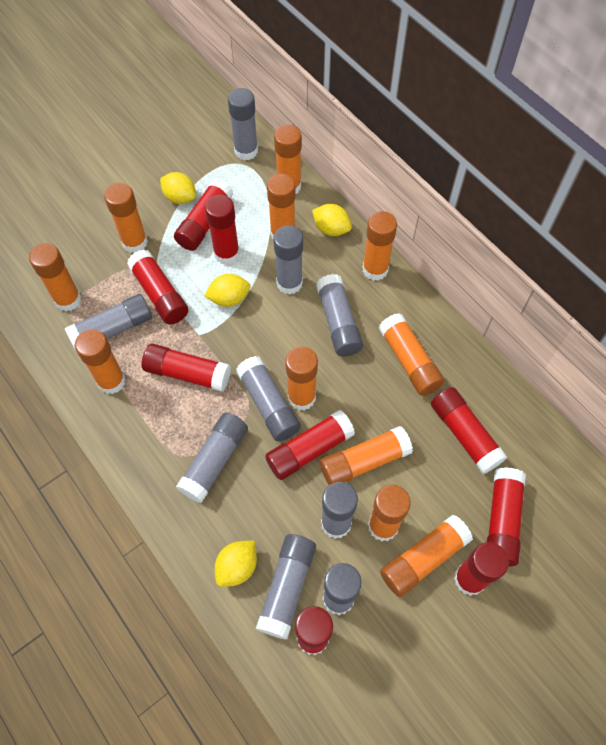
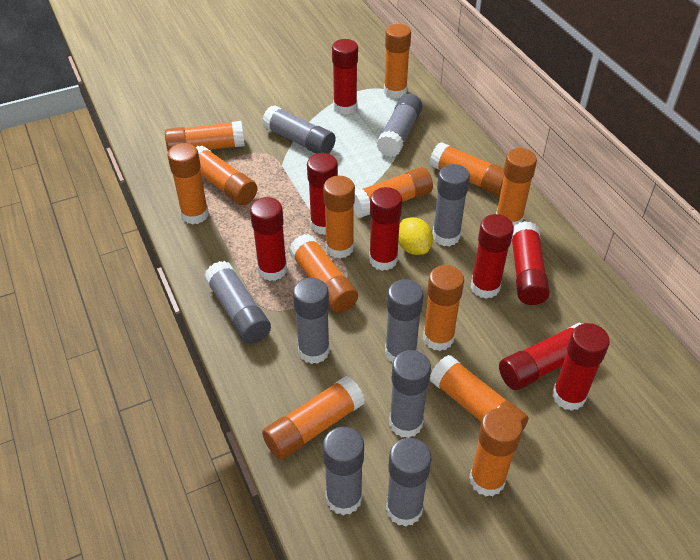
orange glue stick: 11 -> 13
red glue stick: 9 -> 8
yellow lemon: 4 -> 1

